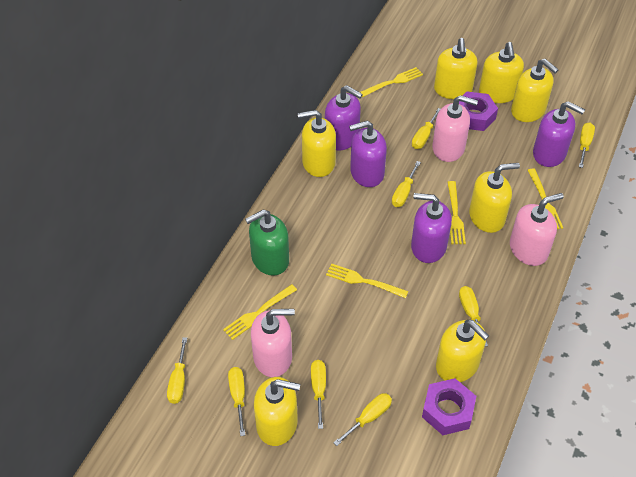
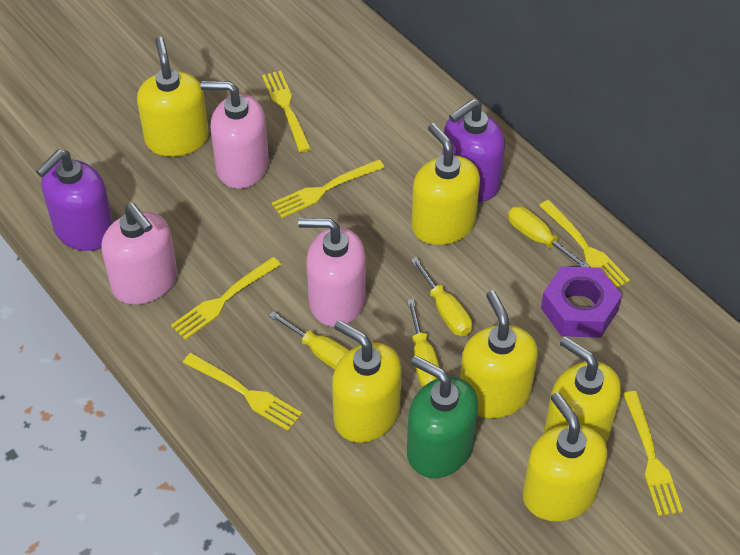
purple nut: 2 -> 1
purple soap dispenser: 4 -> 2
yellow fork: 5 -> 6
yellow screwdriver: 8 -> 4
yellow soap dispenser: 7 -> 6

